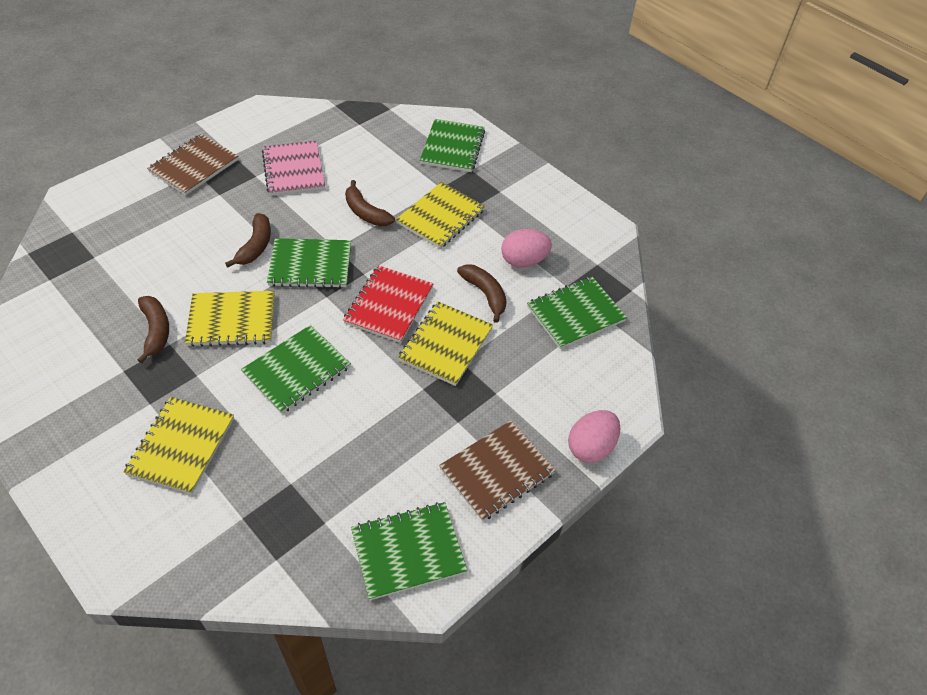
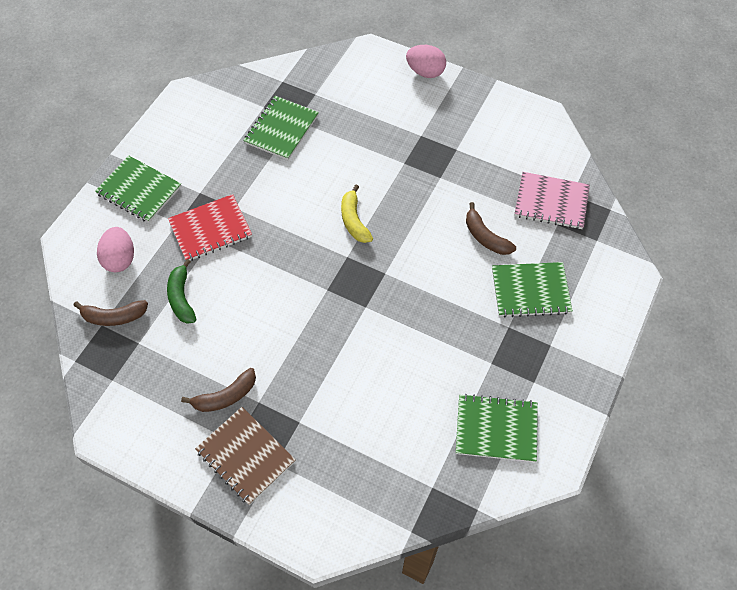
brown banana: 4 -> 3
brown notebook: 2 -> 1
green banana: 0 -> 1
green notebook: 5 -> 4
yellow banana: 0 -> 1
yellow notebook: 4 -> 0

